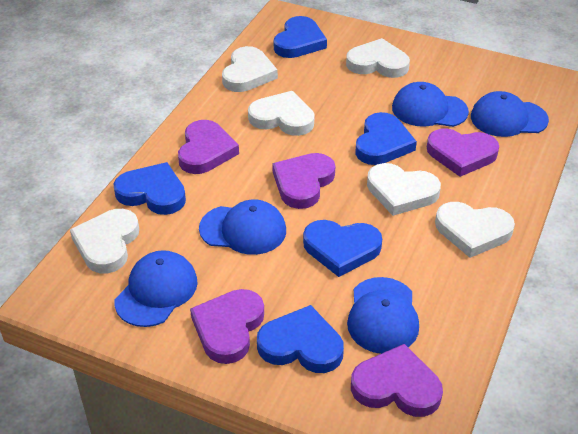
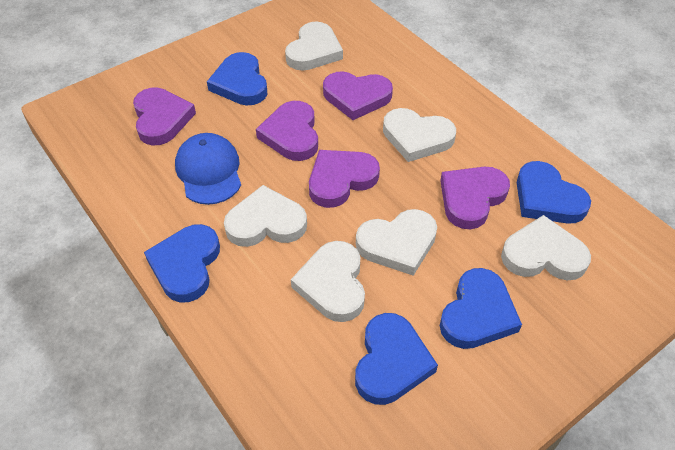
blue cap: 5 -> 1

